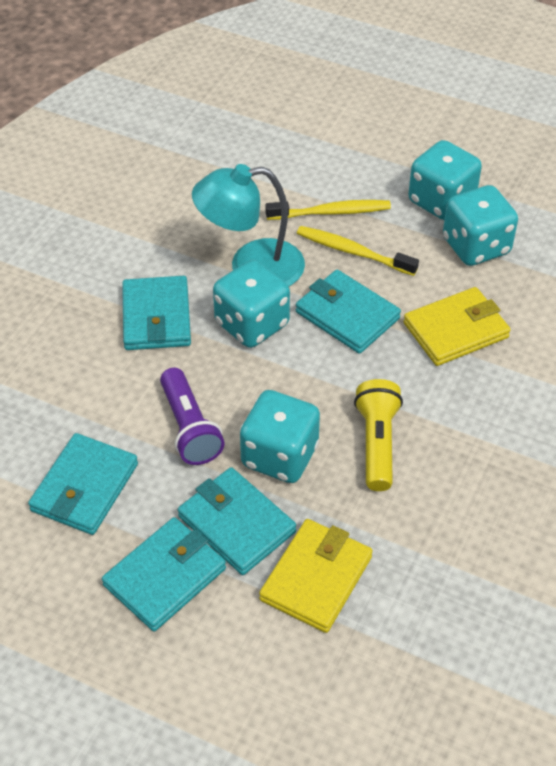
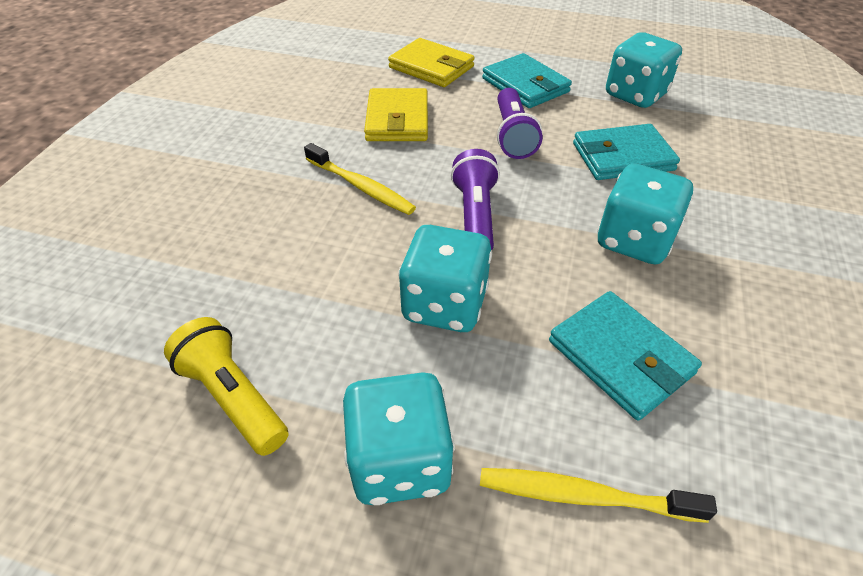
purple flashlight: 1 -> 2
turquoise lamp: 1 -> 0
turquoise wallet: 5 -> 3

